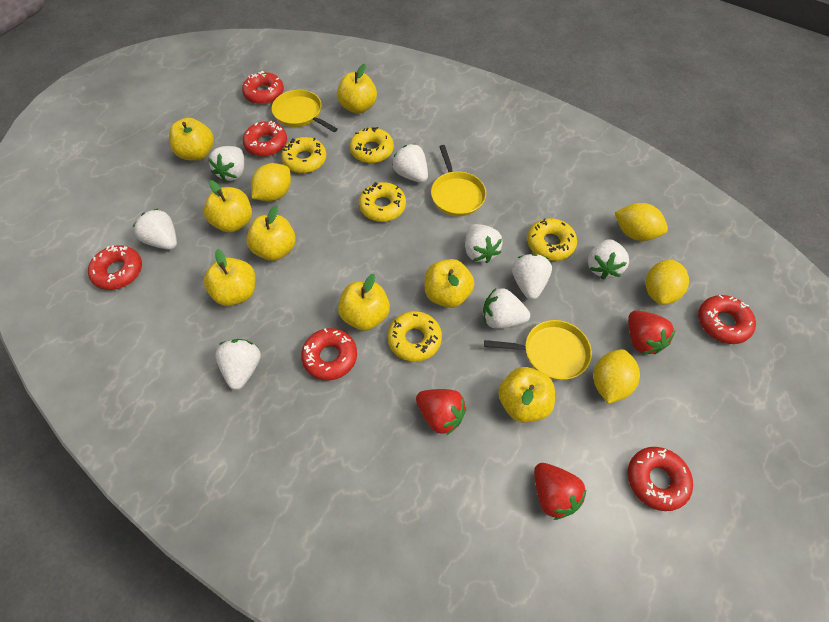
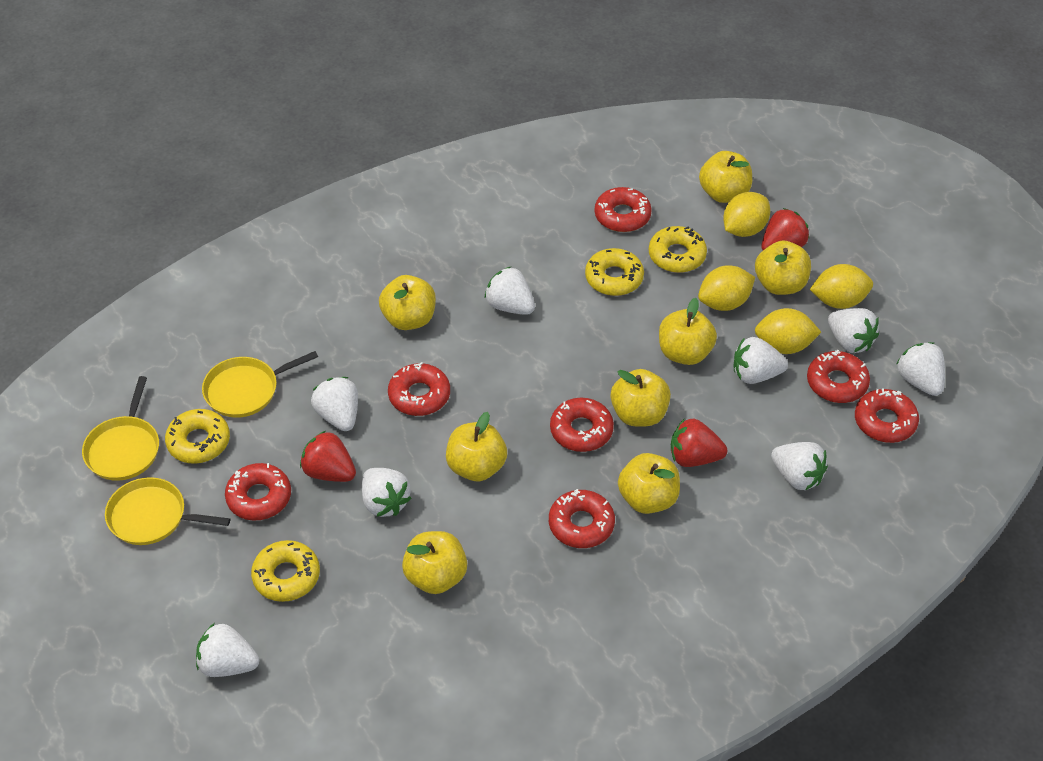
red donut: 6 -> 7
yellow donut: 5 -> 4

